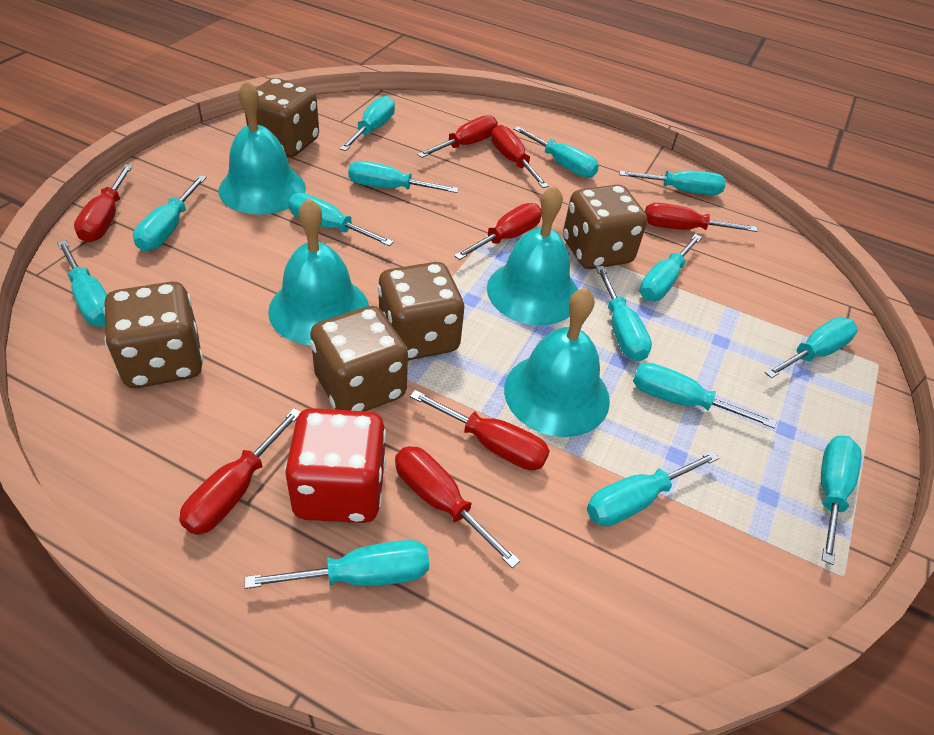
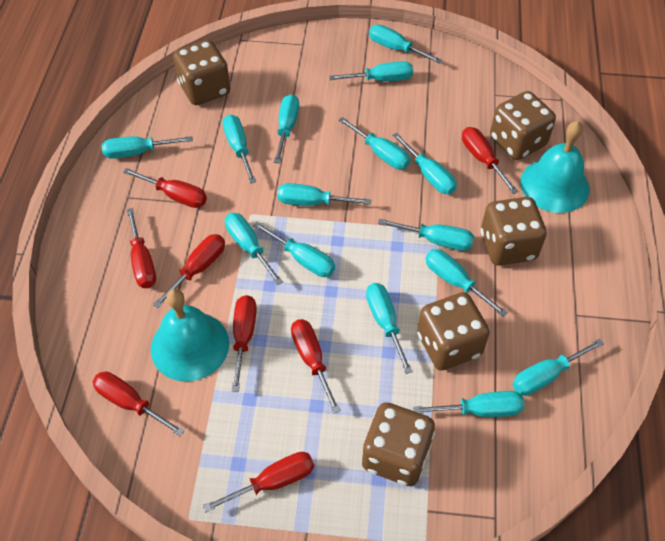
red dice: 1 -> 0
turquoise bell: 4 -> 2
turquoise screwdriver: 14 -> 15

